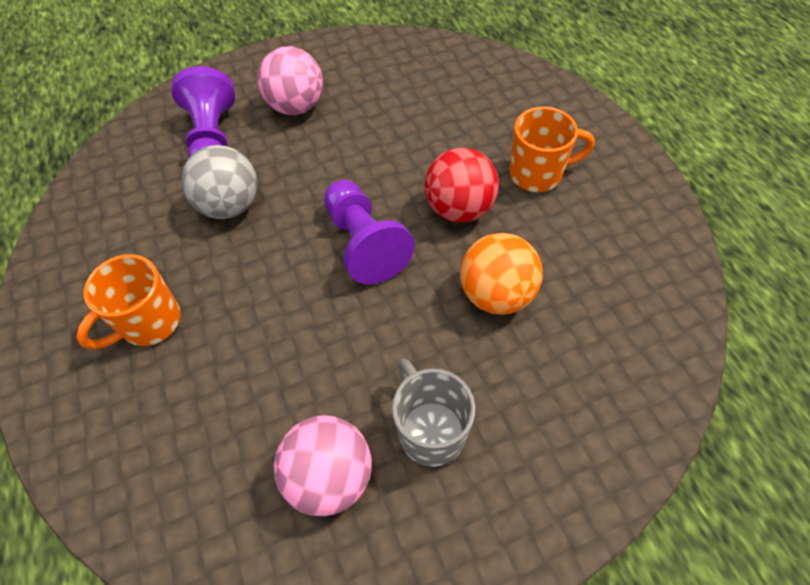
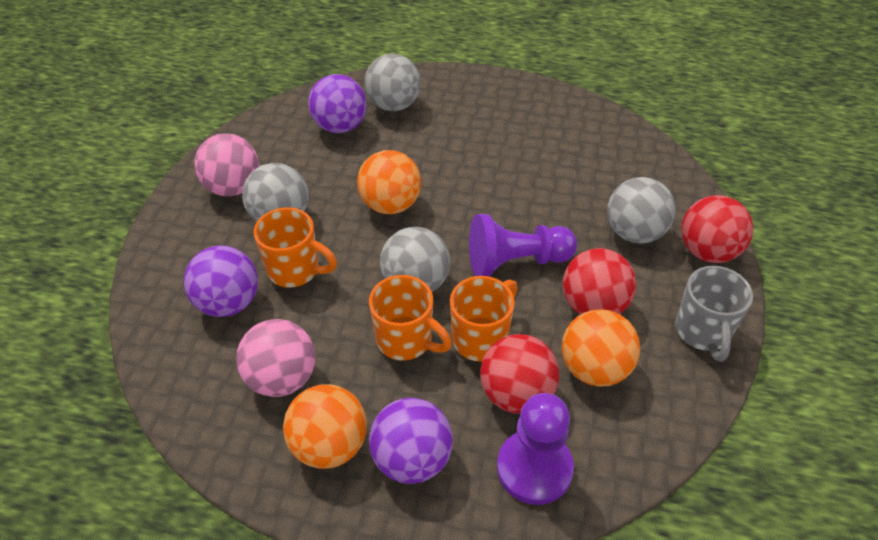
grey ball: 1 -> 4
orange ball: 1 -> 3
orange mug: 2 -> 3
purple ball: 0 -> 3
red ball: 1 -> 3

